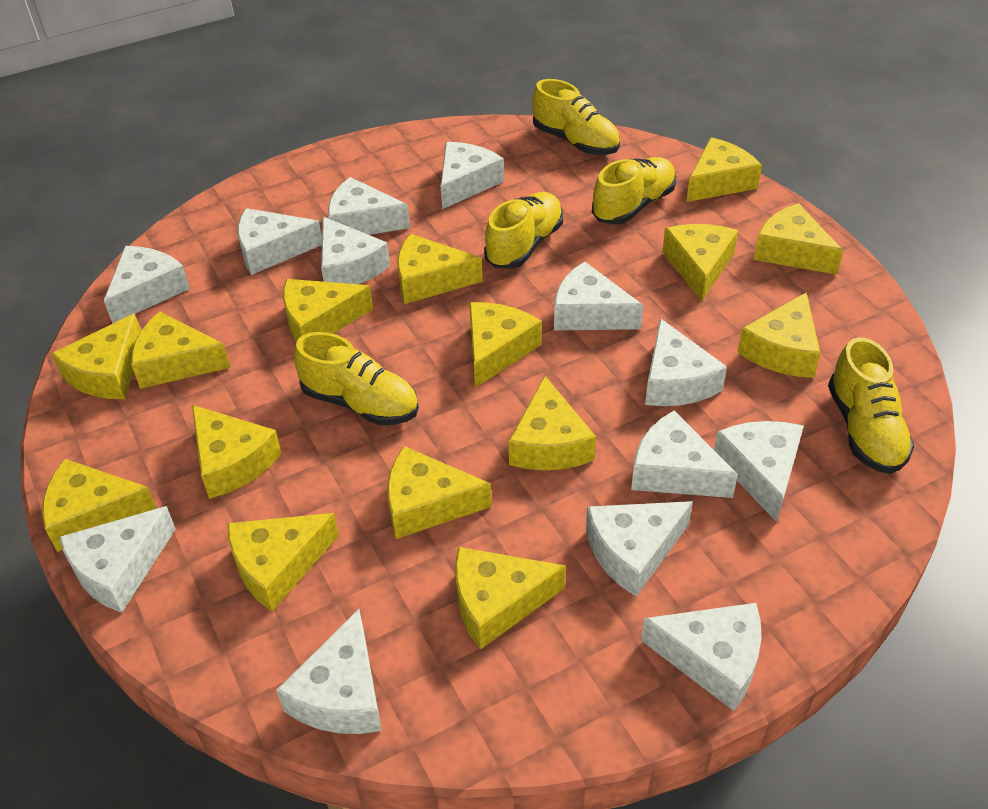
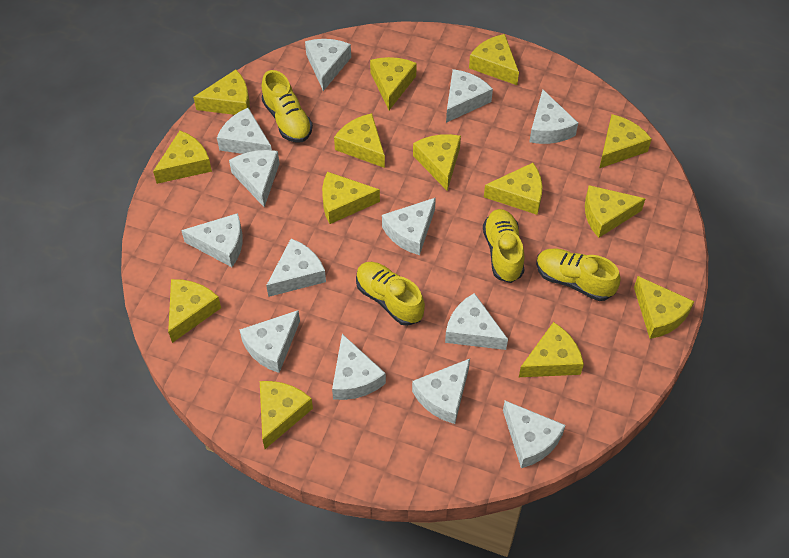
yellow cheese: 15 -> 14
yellow shoe: 5 -> 4

